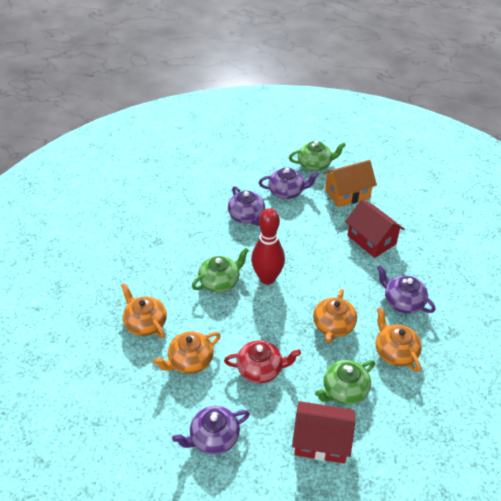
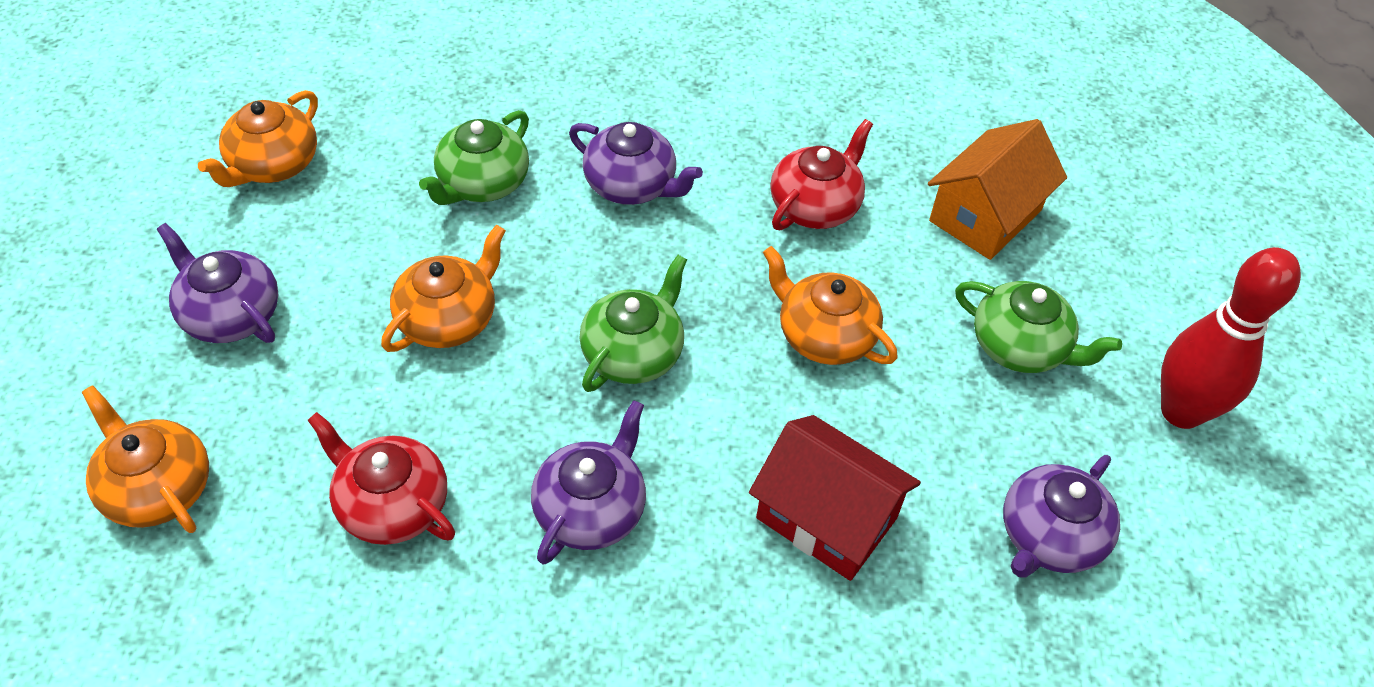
red house: 2 -> 1
red teapot: 1 -> 2

